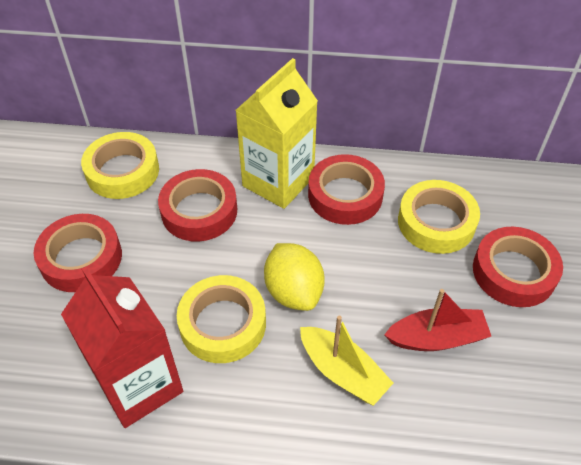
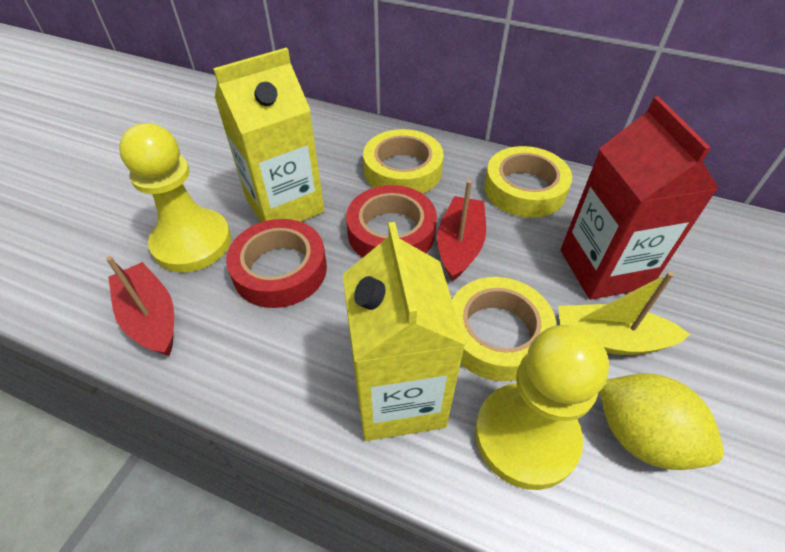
red boat: 1 -> 2
red tape: 4 -> 2
yellow carton: 1 -> 2
yellow pawn: 0 -> 2

